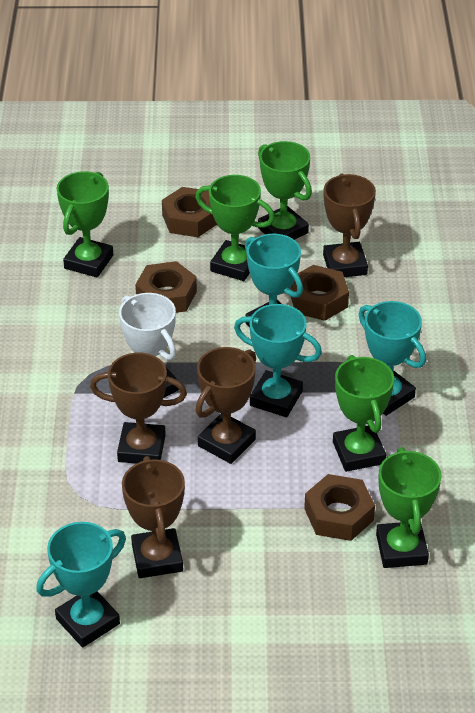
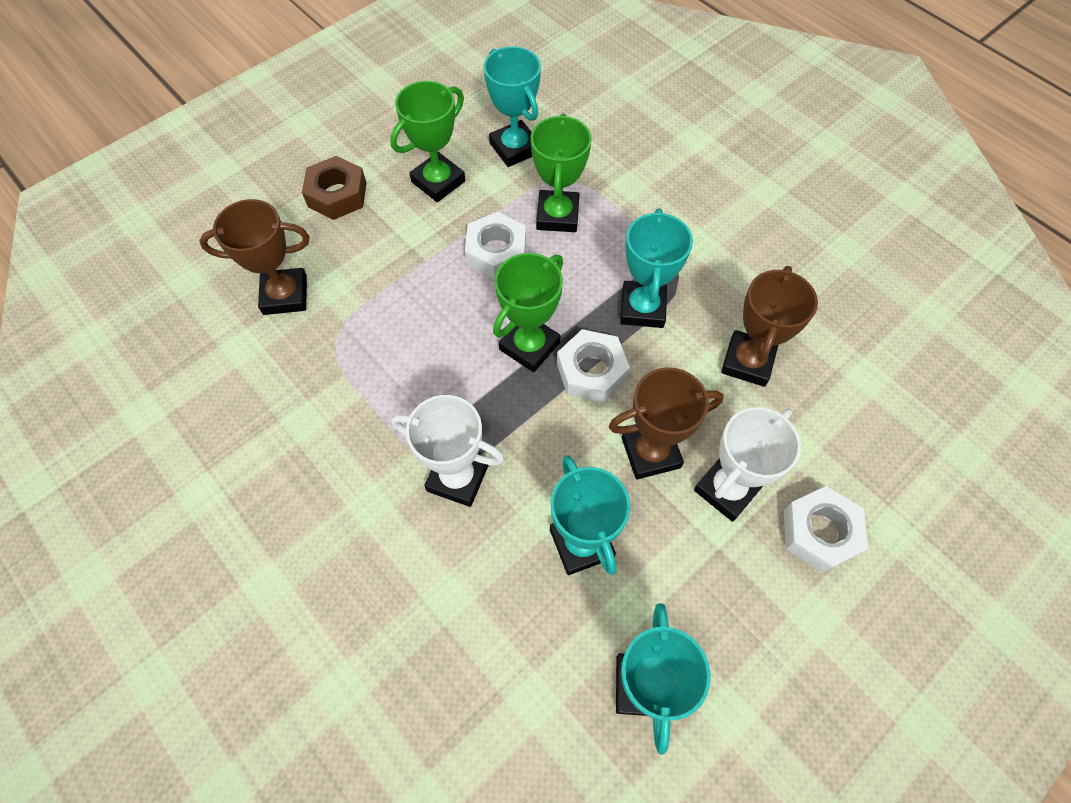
brown nut: 4 -> 1
brown trophy: 4 -> 3
green trophy: 5 -> 3
white nut: 0 -> 3
white trophy: 1 -> 2

